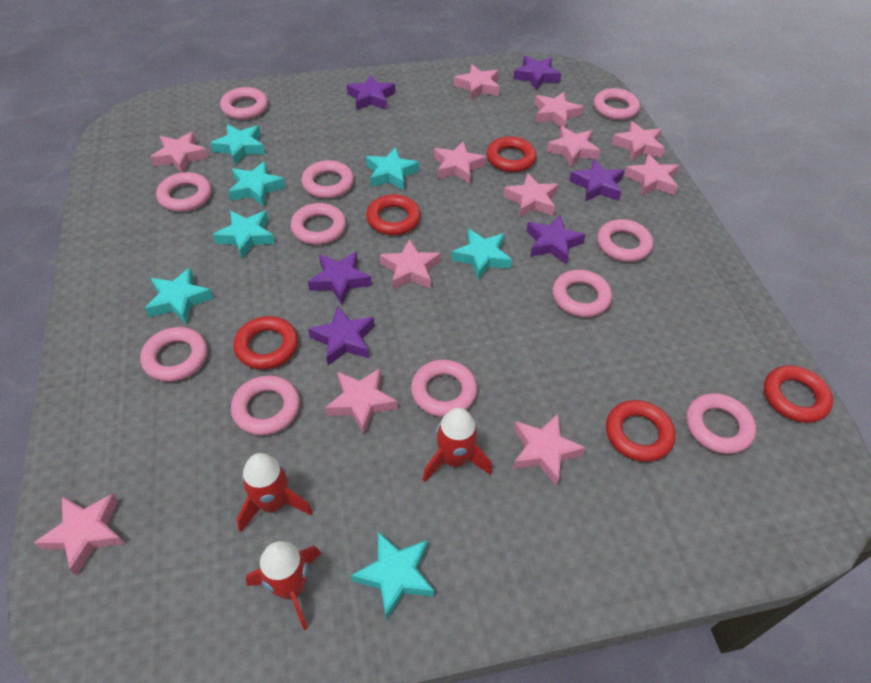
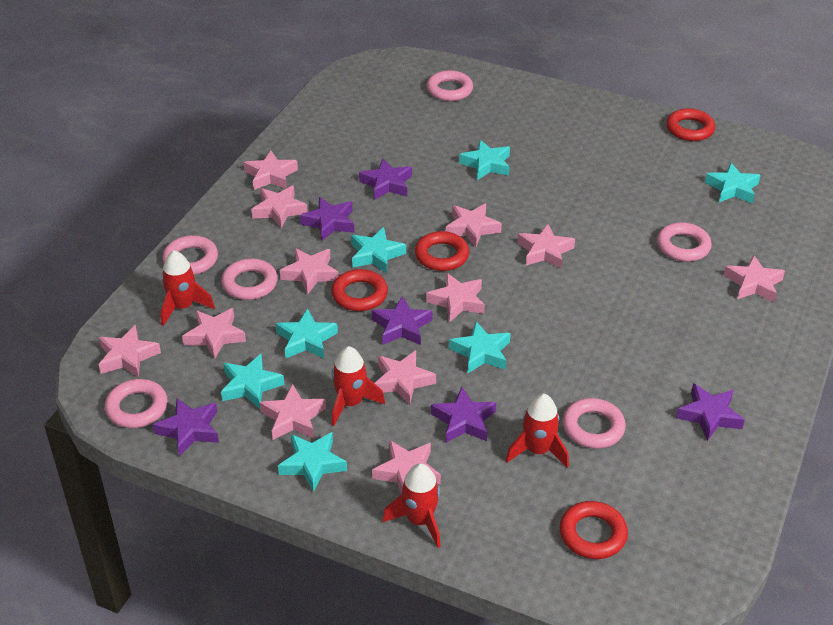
pink ring: 11 -> 6
red ring: 5 -> 4
red rocket: 3 -> 4

